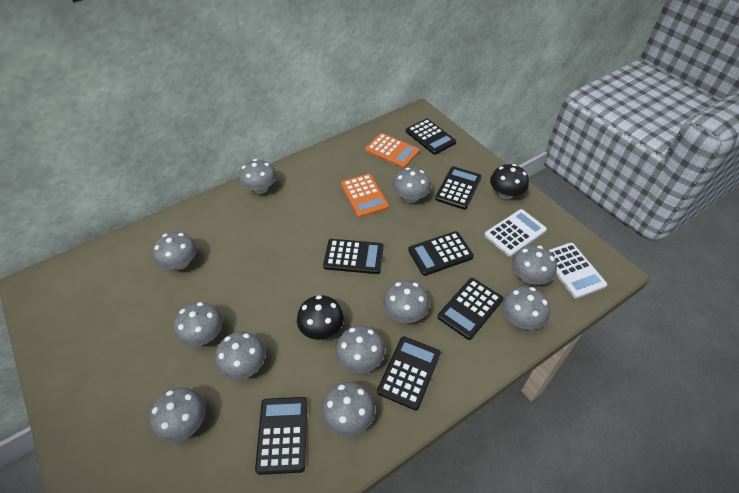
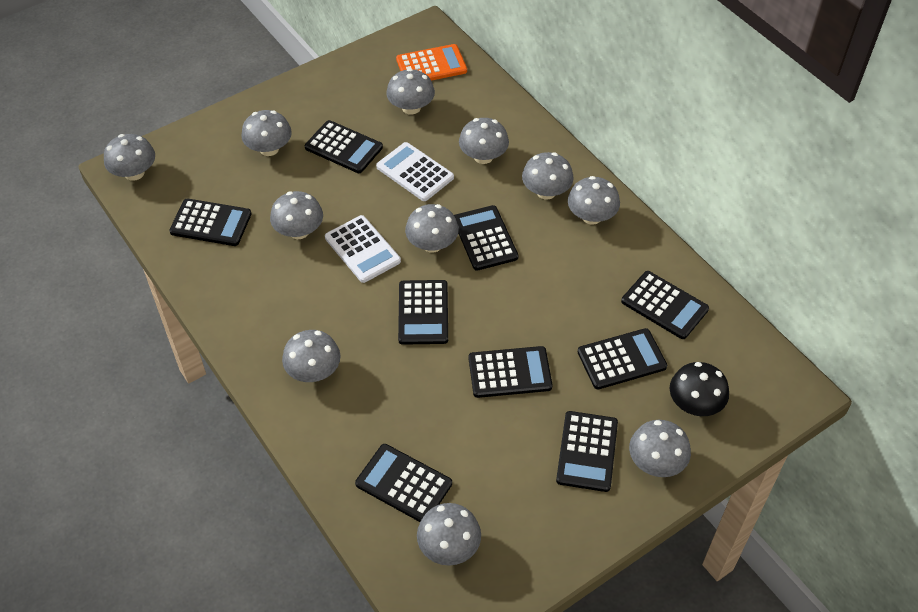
black calculator: 7 -> 9
black mushroom: 2 -> 1
orange calculator: 2 -> 1

